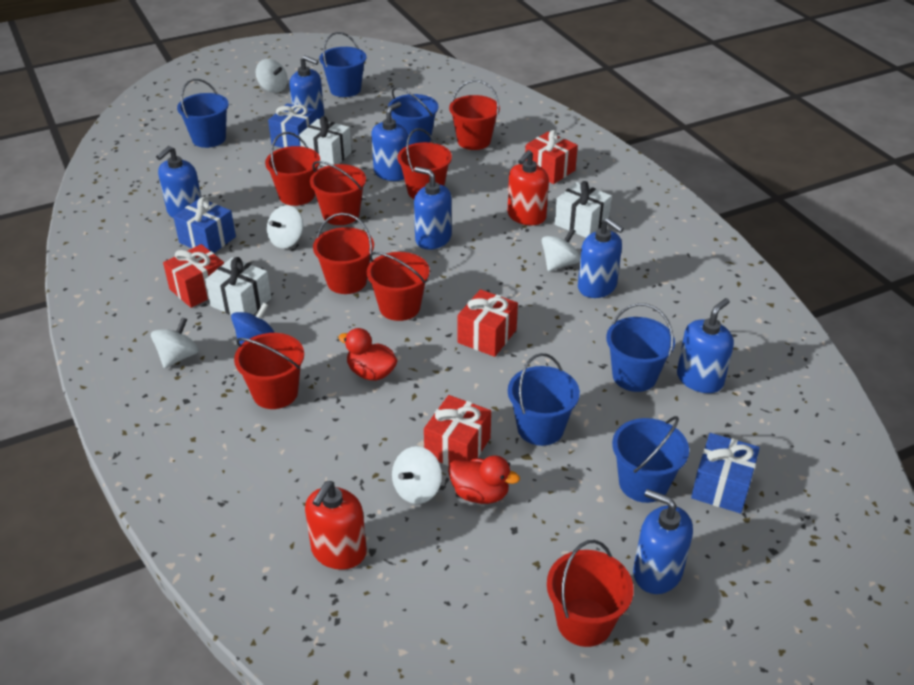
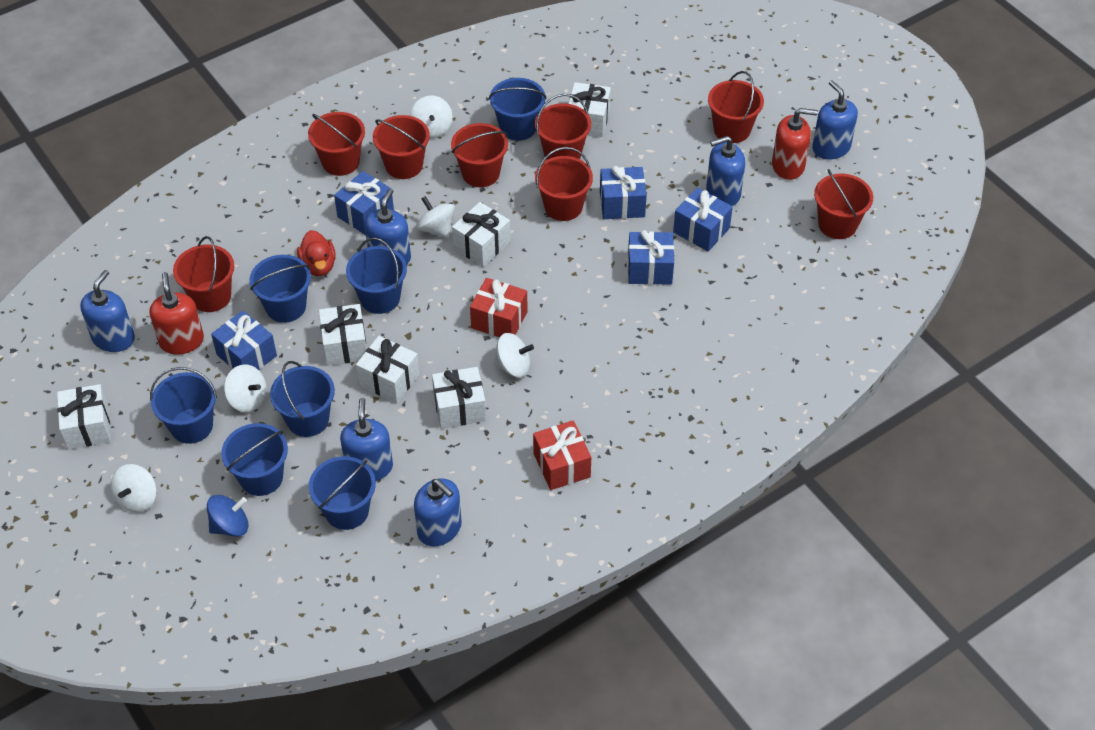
blue bucket: 6 -> 7
blue gift: 3 -> 5
blue soap dispenser: 7 -> 6
red duck: 2 -> 1
red gift: 4 -> 2
white gift: 3 -> 6

